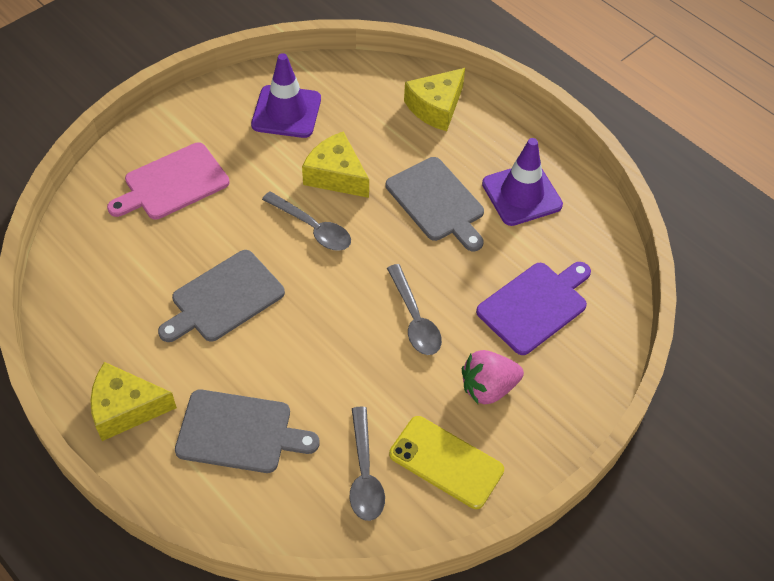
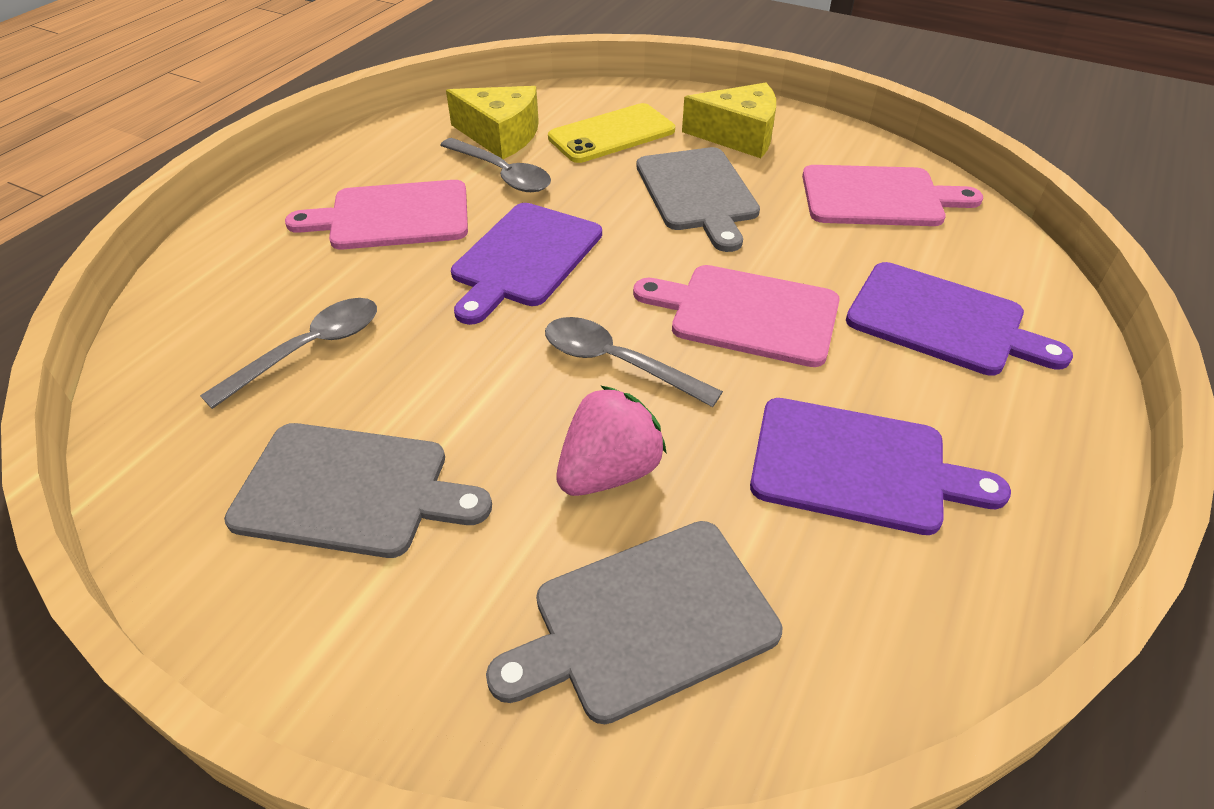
pink cutting board: 1 -> 3
purple cutting board: 1 -> 3
purple traffic cone: 2 -> 0
yellow cheese: 3 -> 2

